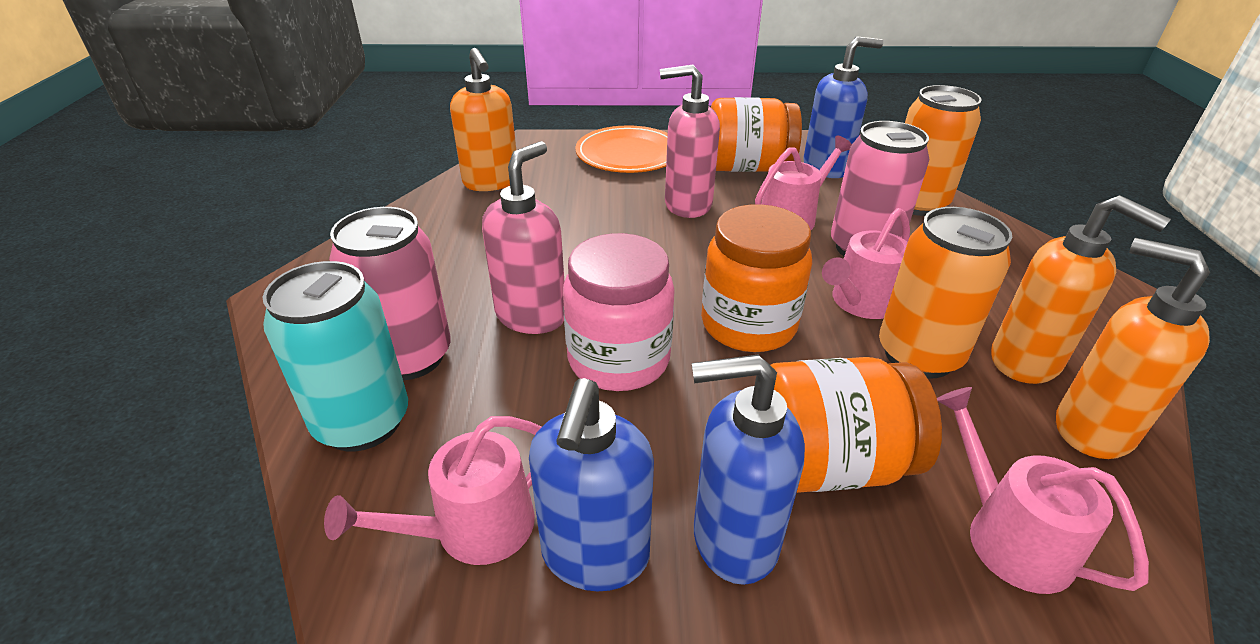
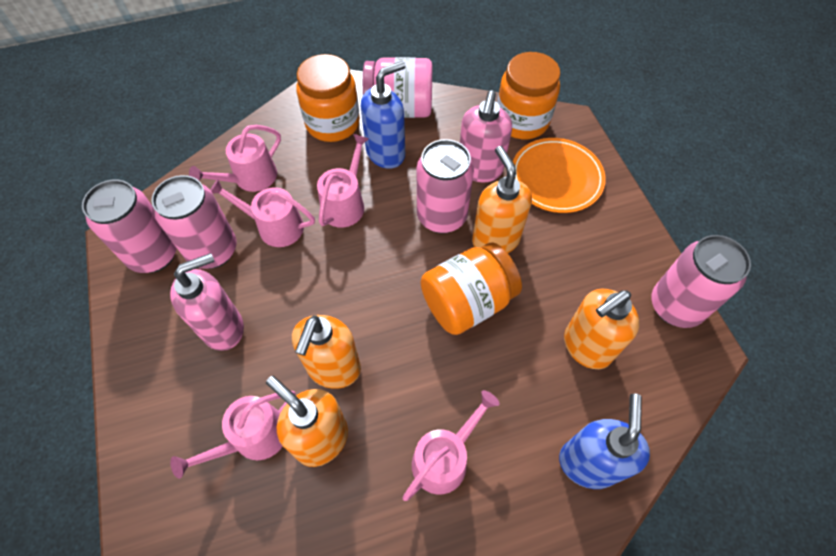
blue soap dispenser: 3 -> 2
orange can: 2 -> 0
orange soap dispenser: 3 -> 4
pink can: 2 -> 4
pink watering can: 4 -> 5
turquoise can: 1 -> 0

